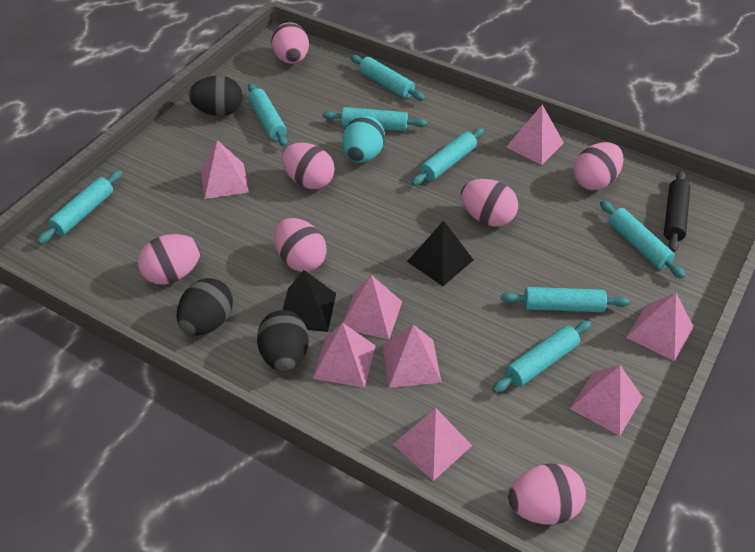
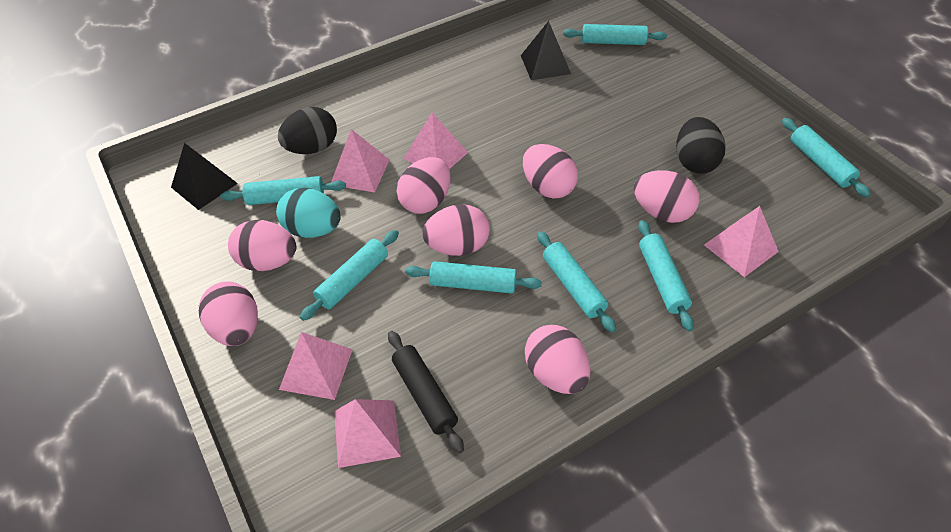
black egg: 3 -> 2
pink pyramid: 8 -> 5
turquoise rolling pin: 8 -> 7

